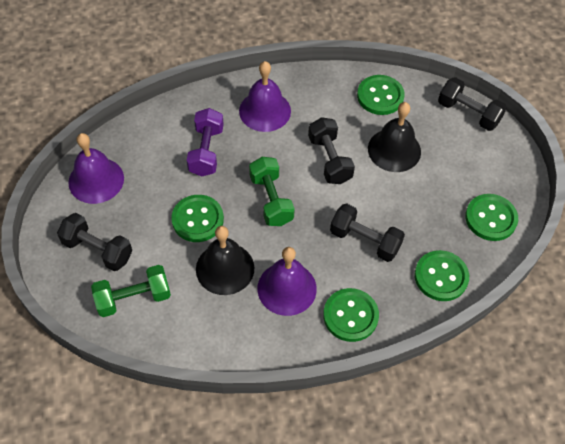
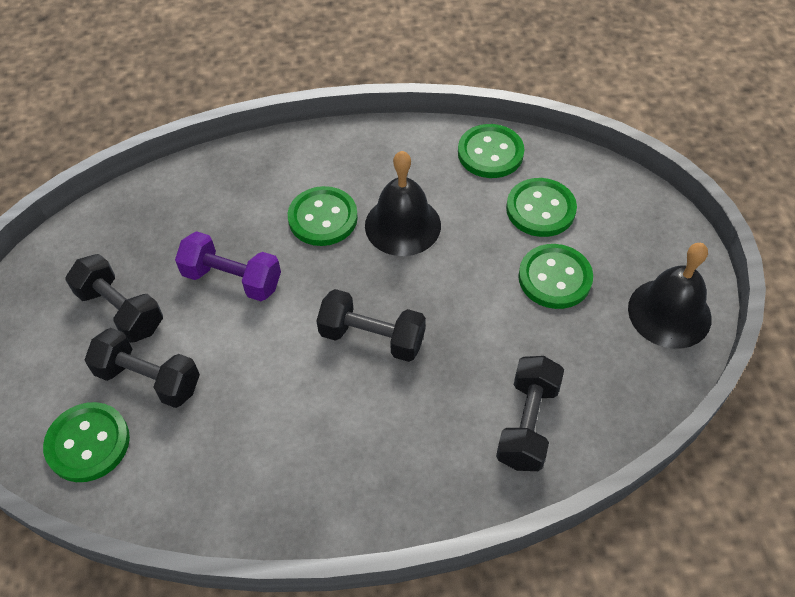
green dumbbell: 2 -> 0
purple bell: 3 -> 0

